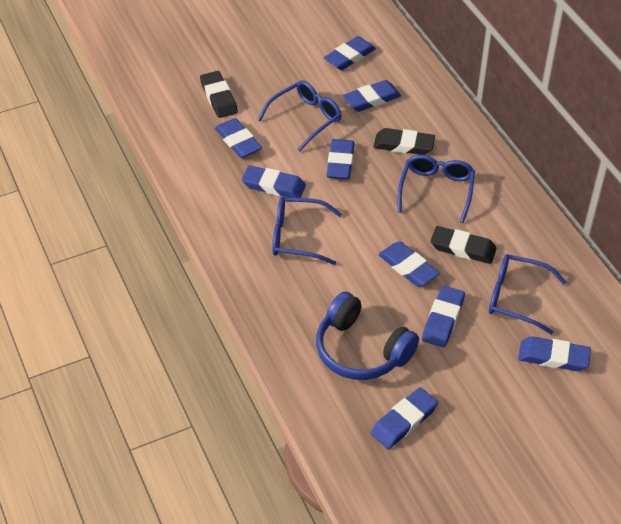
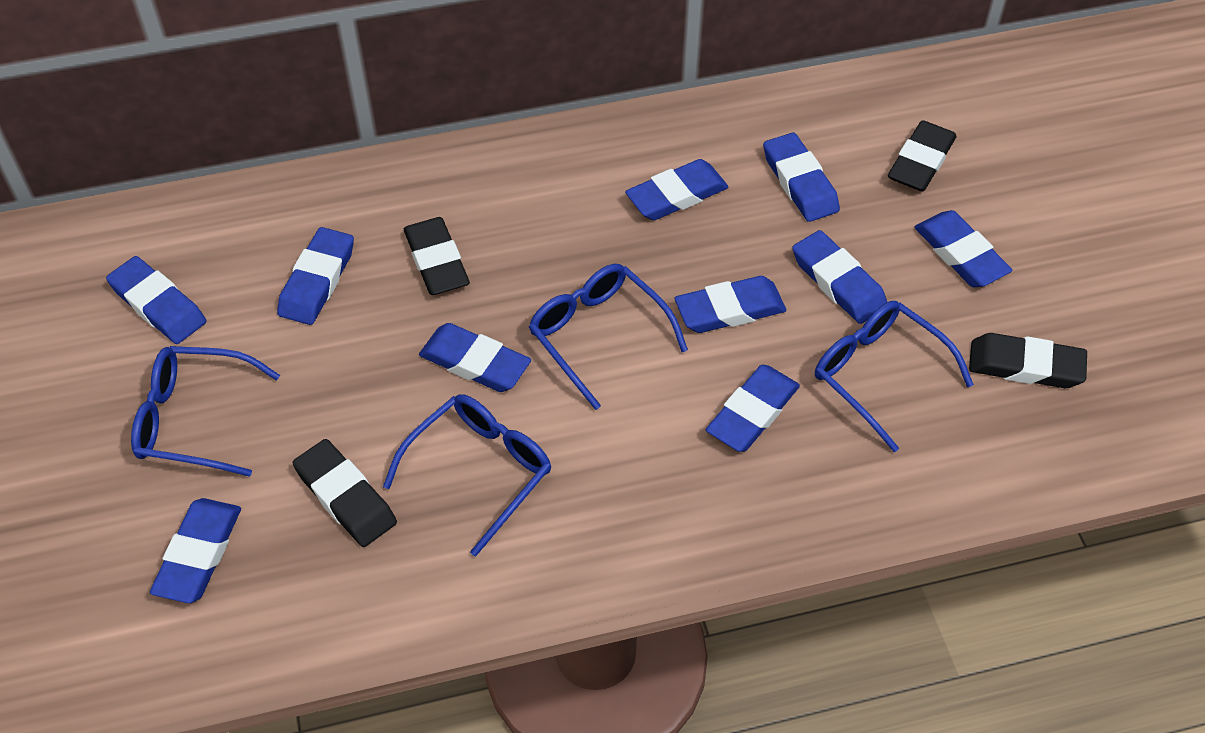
black eraser: 3 -> 4
blue eraser: 9 -> 10
blue headphones: 1 -> 0

